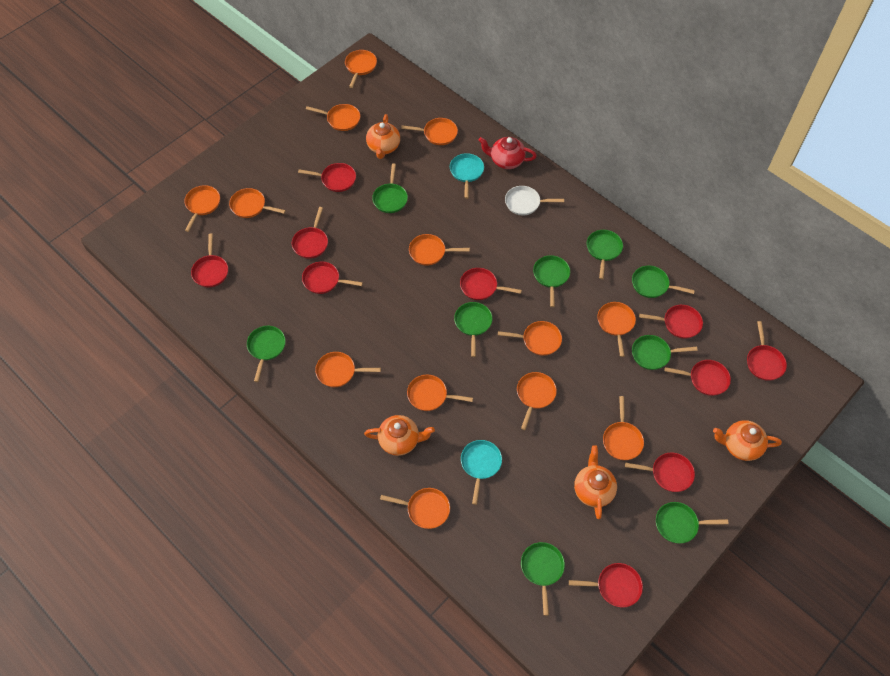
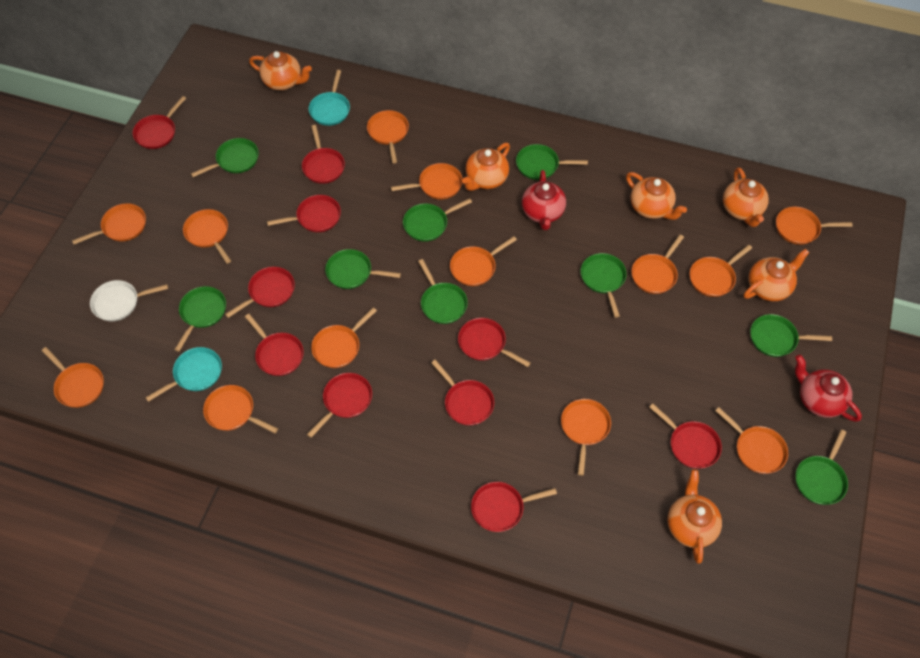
orange teapot: 4 -> 6
red teapot: 1 -> 2

